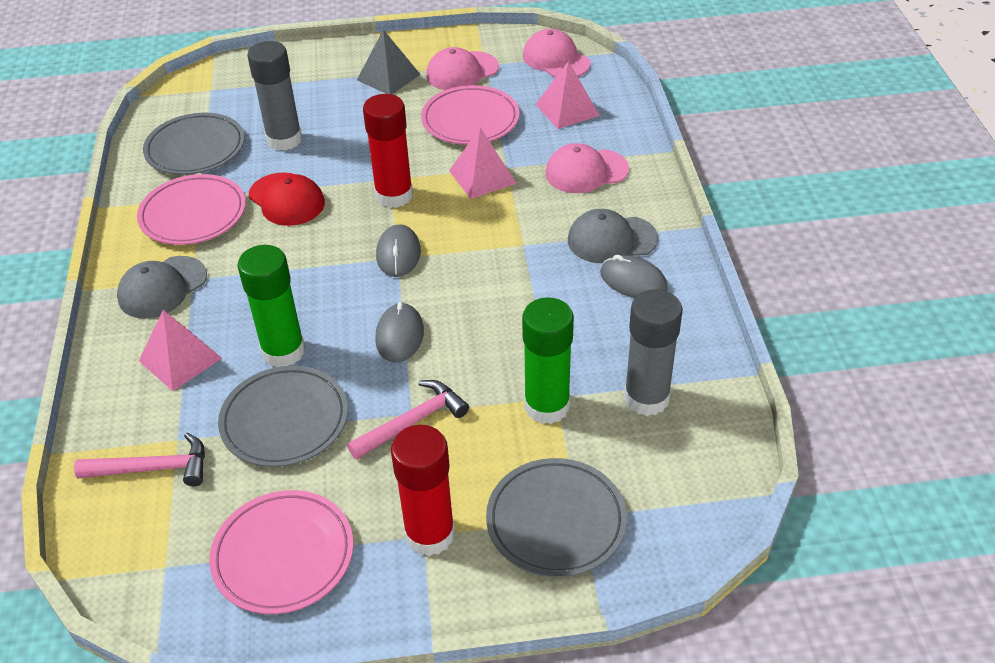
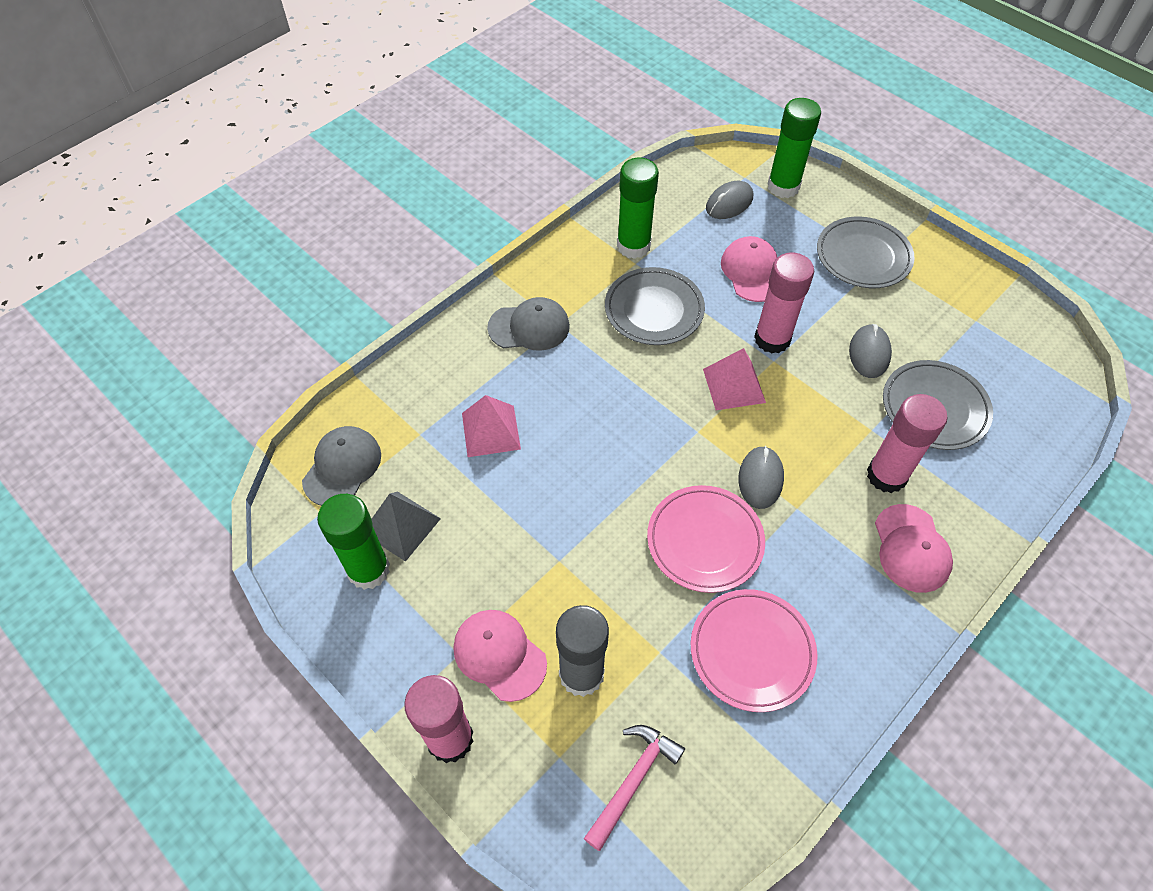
green glue stick: 2 -> 3
grey glue stick: 2 -> 1
pink glue stick: 0 -> 3
pink hammer: 2 -> 1
pink plate: 3 -> 2
pink pyramid: 3 -> 2
red cap: 1 -> 0
red glue stick: 2 -> 0

